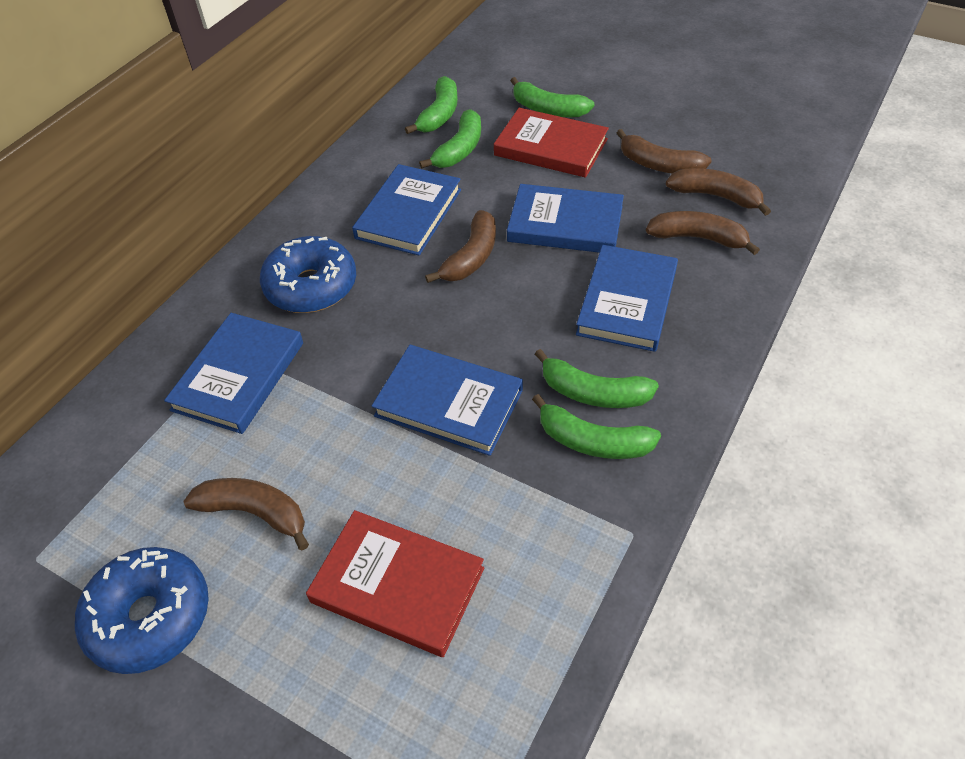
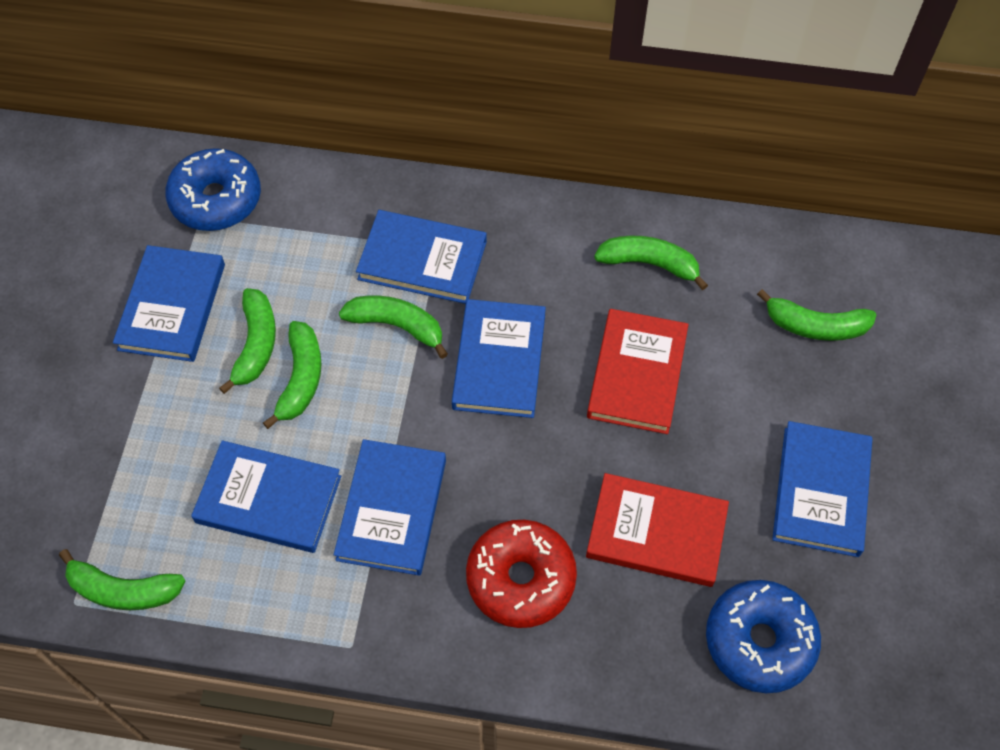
blue book: 5 -> 6
brown banana: 5 -> 0
green banana: 5 -> 6
red donut: 0 -> 1

